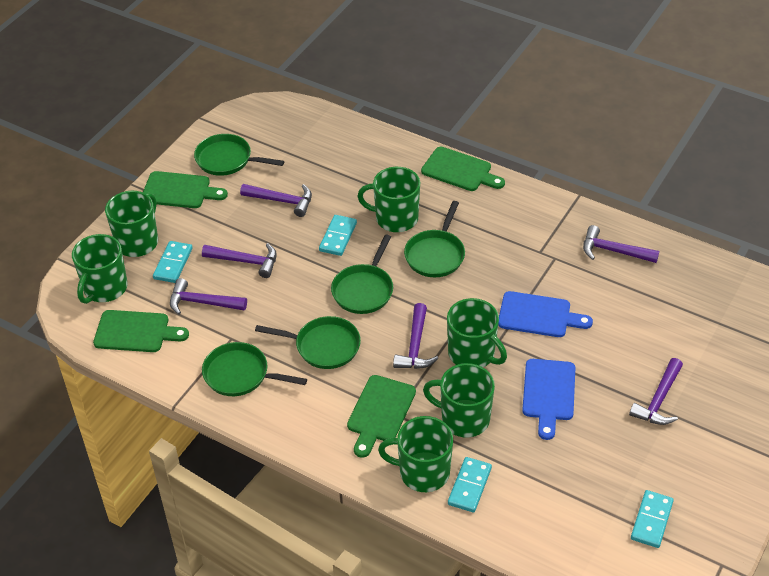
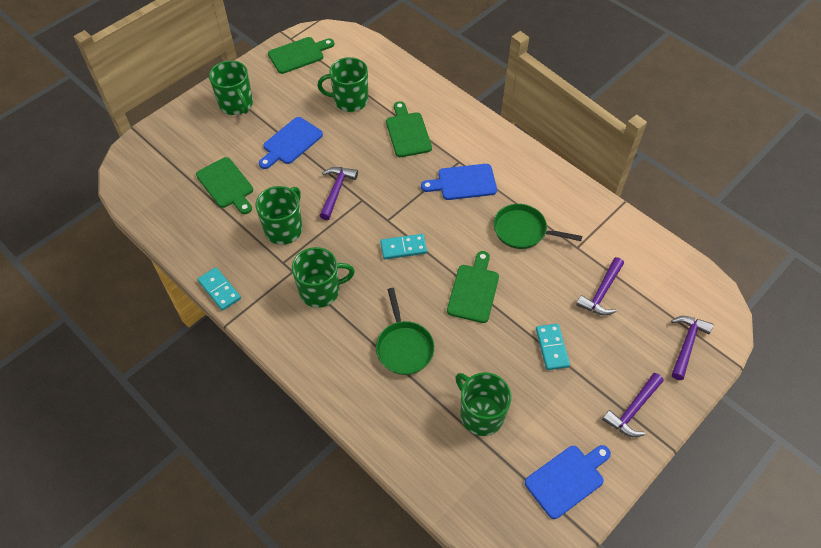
blue cutting board: 2 -> 3
green mug: 6 -> 5
green pan: 5 -> 2
purple hammer: 6 -> 4
turquoise domino: 4 -> 3

